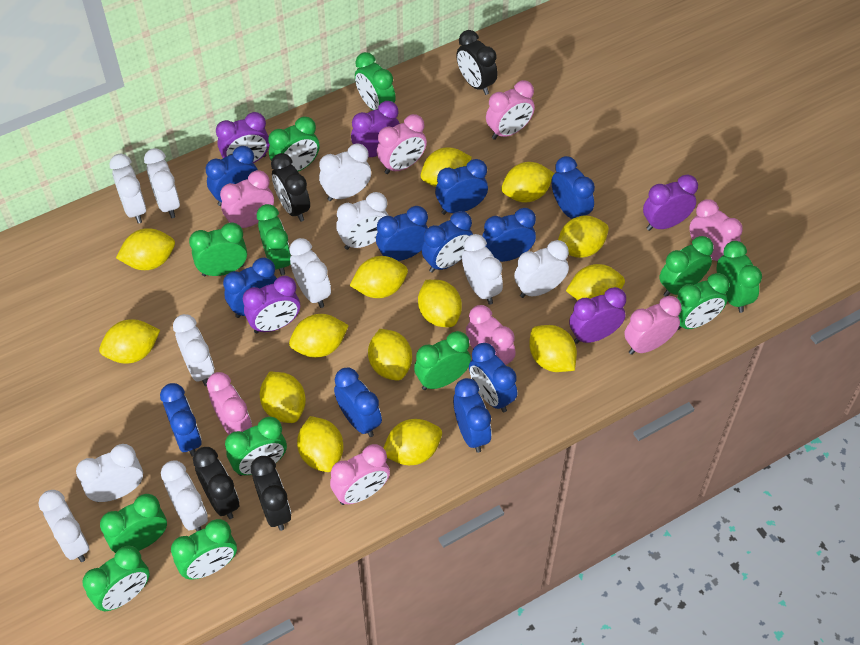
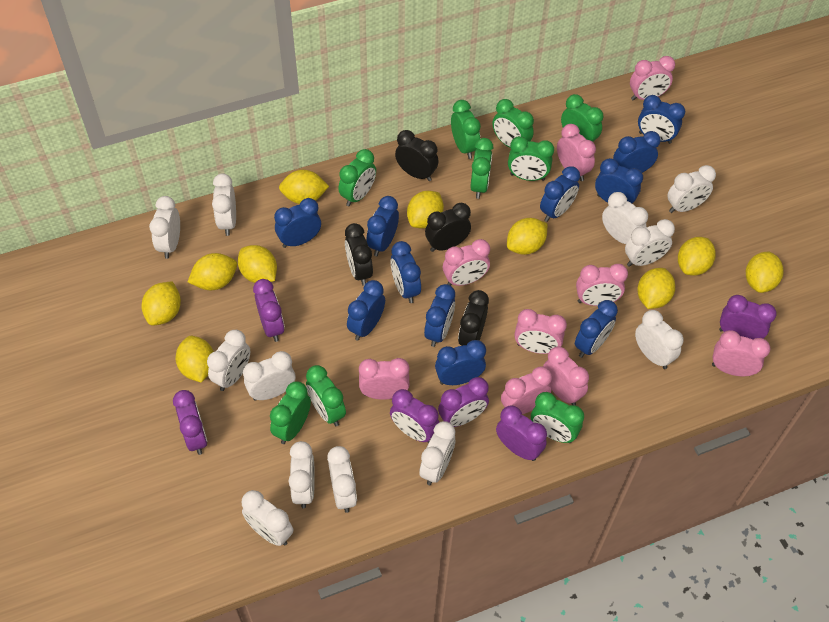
green clock: 12 -> 9
pink clock: 8 -> 9
purple clock: 5 -> 6
white clock: 11 -> 12
yellow lemon: 14 -> 10

